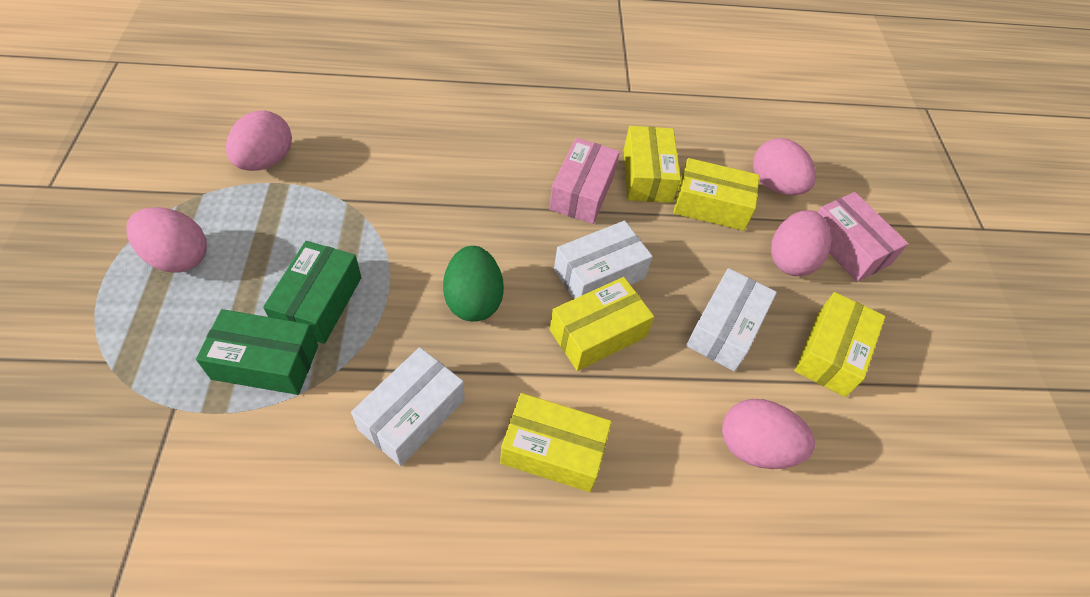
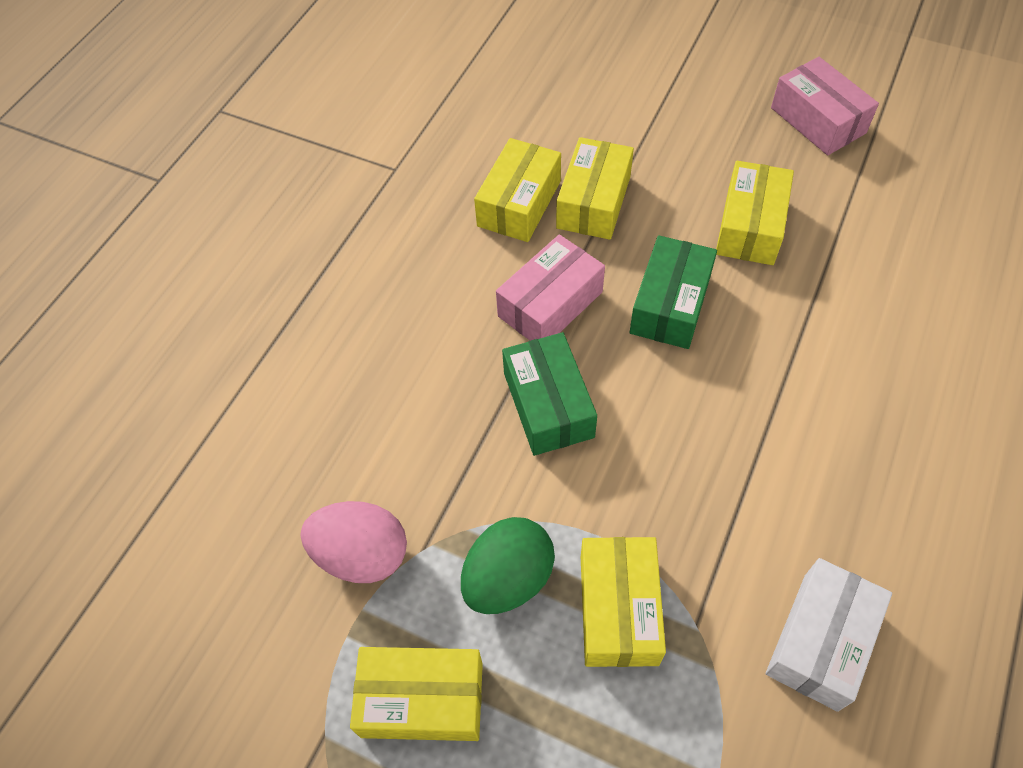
pink egg: 5 -> 1
white box: 3 -> 1

